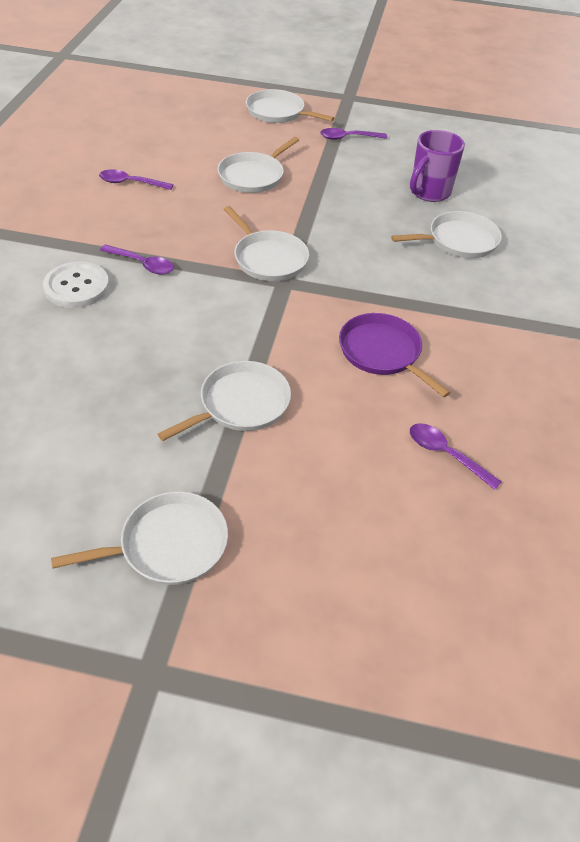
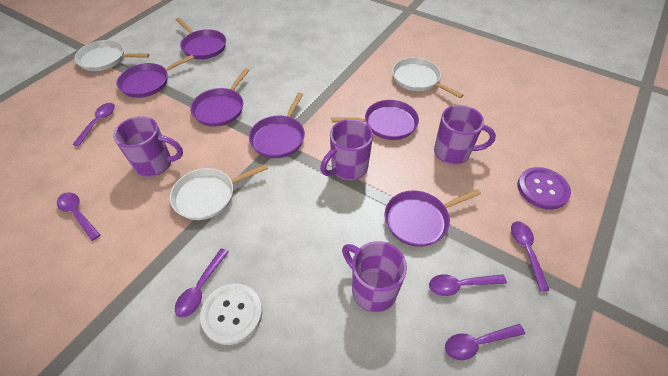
purple button: 0 -> 1
purple mug: 1 -> 4
purple pan: 1 -> 6
purple spoon: 4 -> 6
white pan: 6 -> 3

